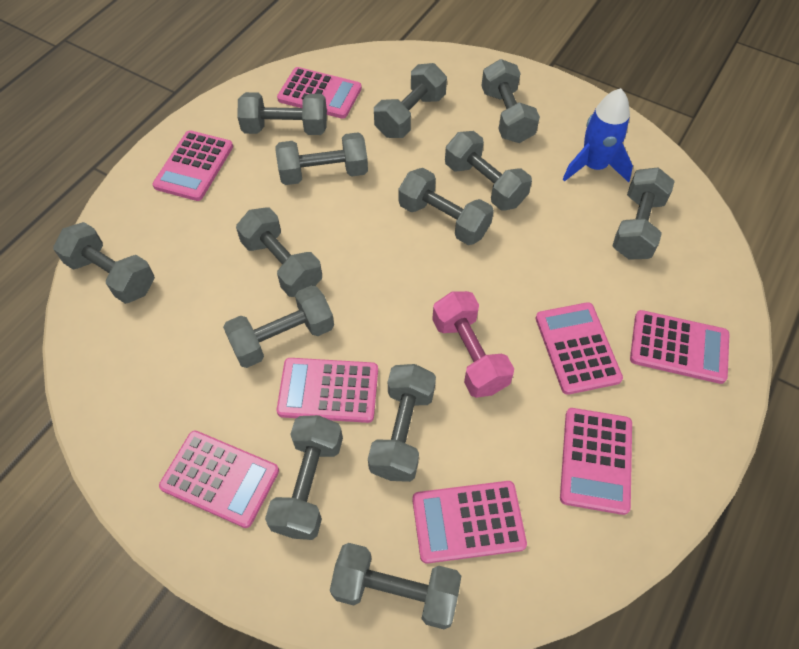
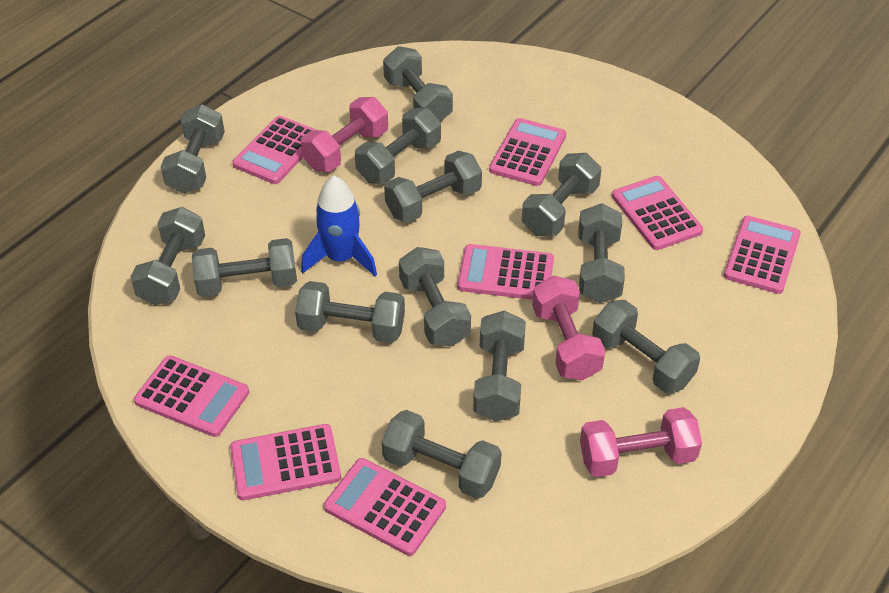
pink dumbbell: 1 -> 3

